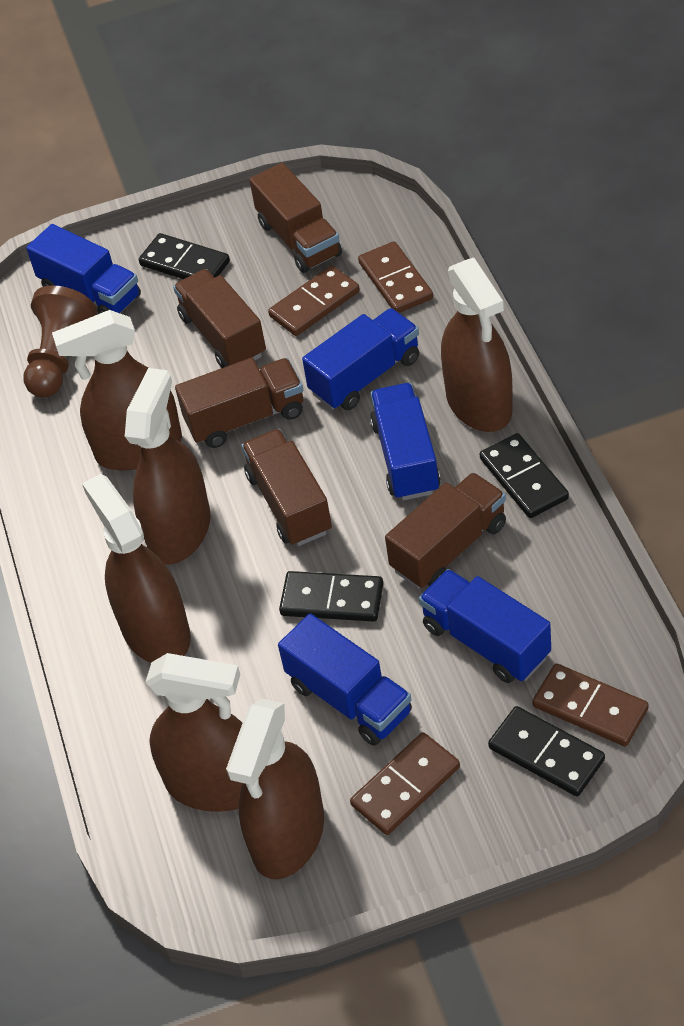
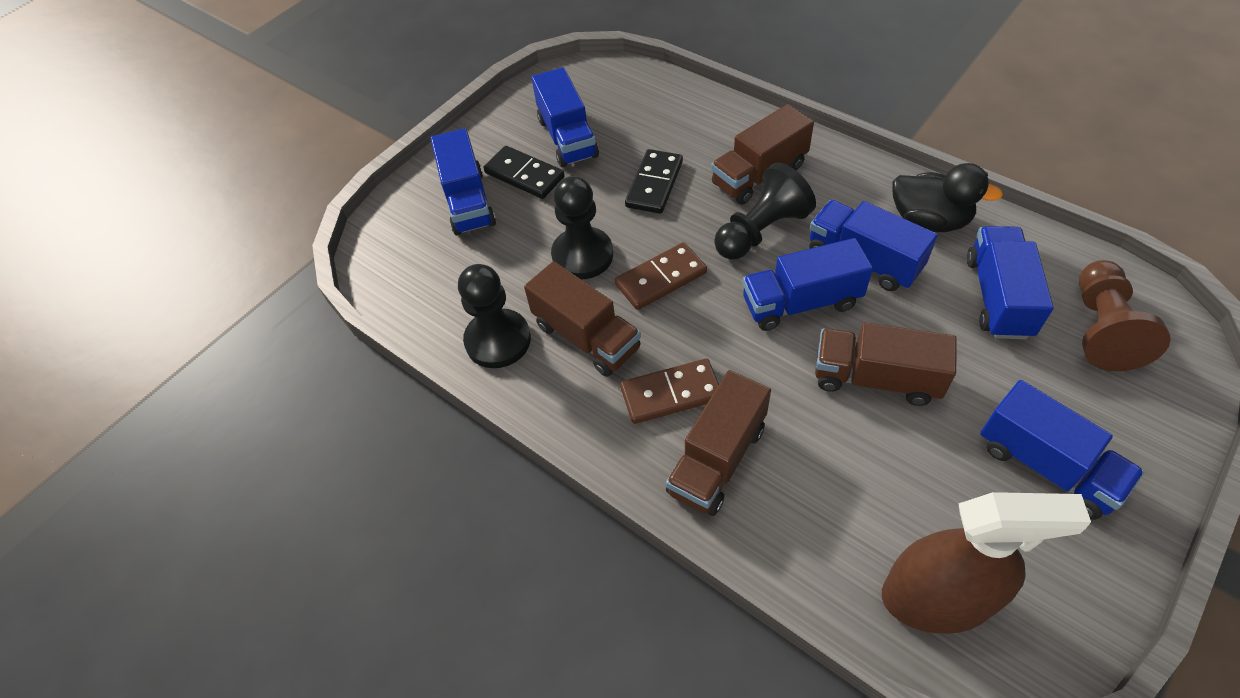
black domino: 4 -> 2
black duck: 0 -> 1
black pawn: 0 -> 3
blue truck: 5 -> 6
brown domino: 4 -> 2
brown spray bottle: 6 -> 1
brown truck: 5 -> 4

